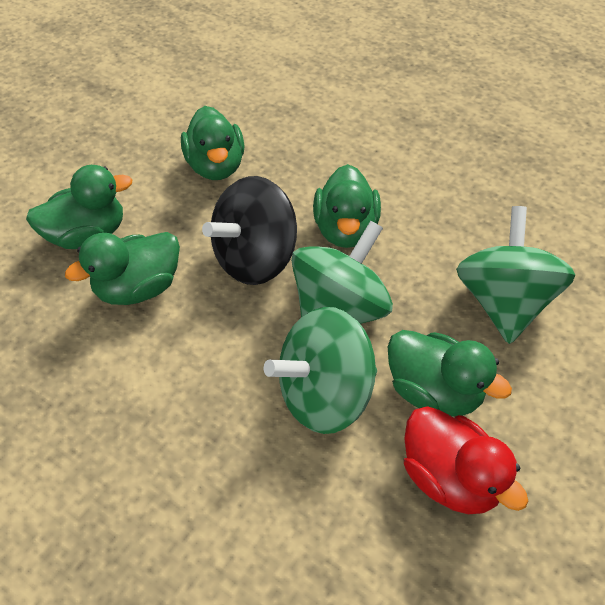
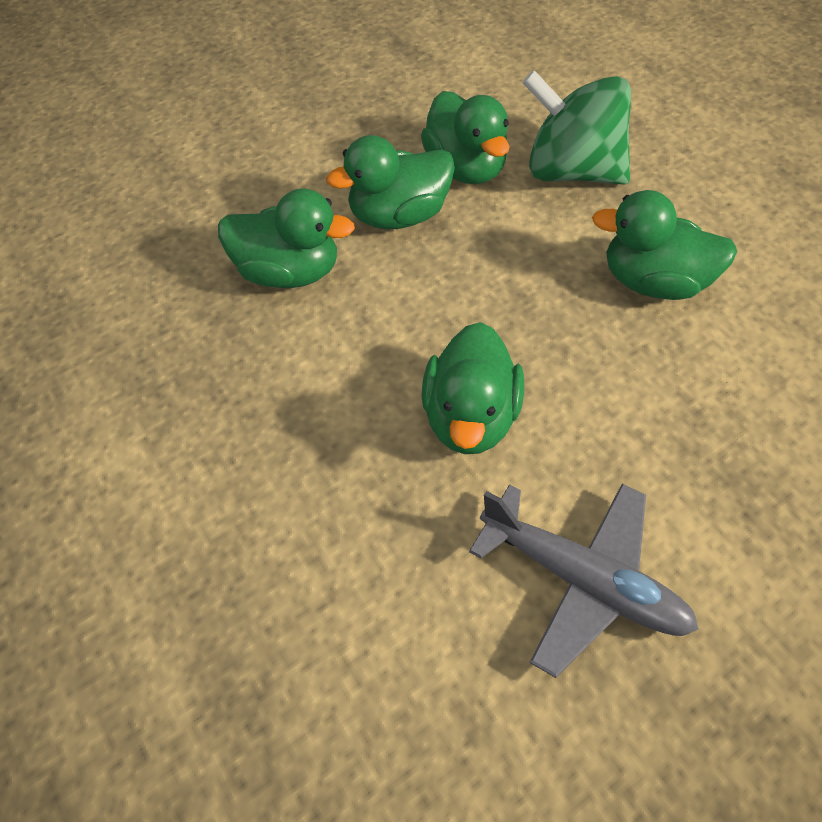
black spinning top: 1 -> 0
green spinning top: 3 -> 1
grey plane: 0 -> 1
red duck: 1 -> 0

